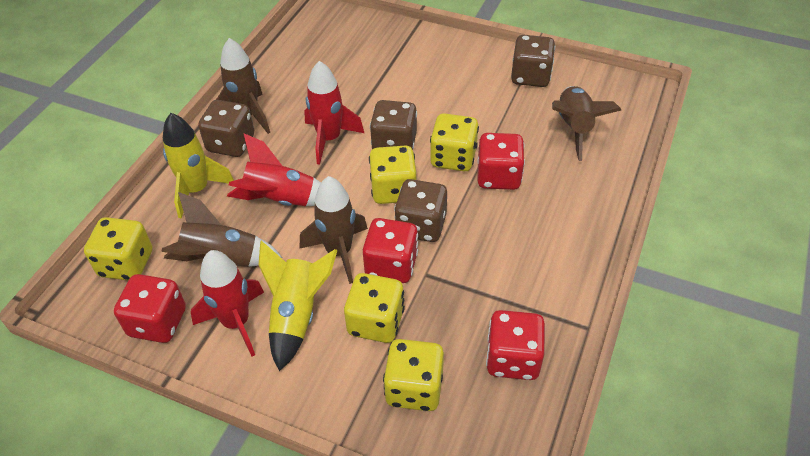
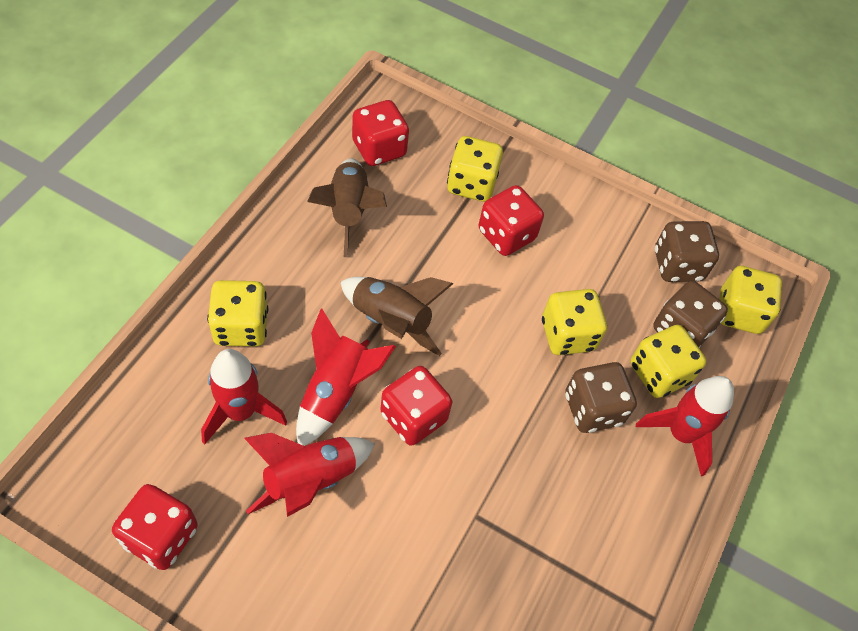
brown dice: 4 -> 3
brown rocket: 4 -> 2
red rocket: 3 -> 4
yellow rocket: 2 -> 0

